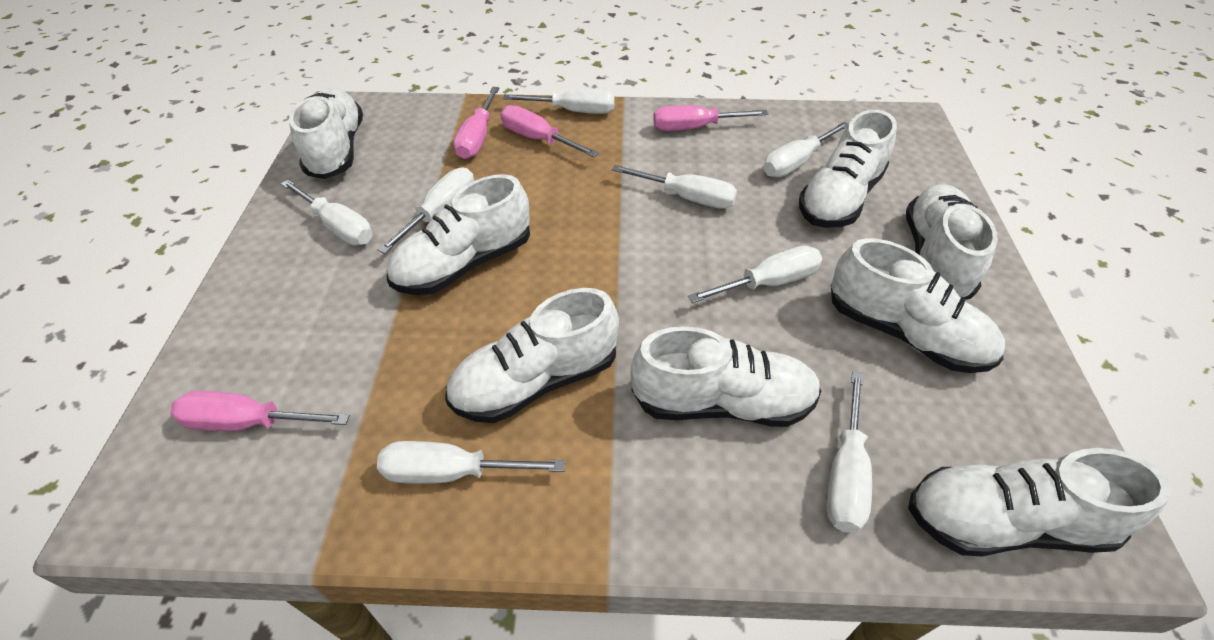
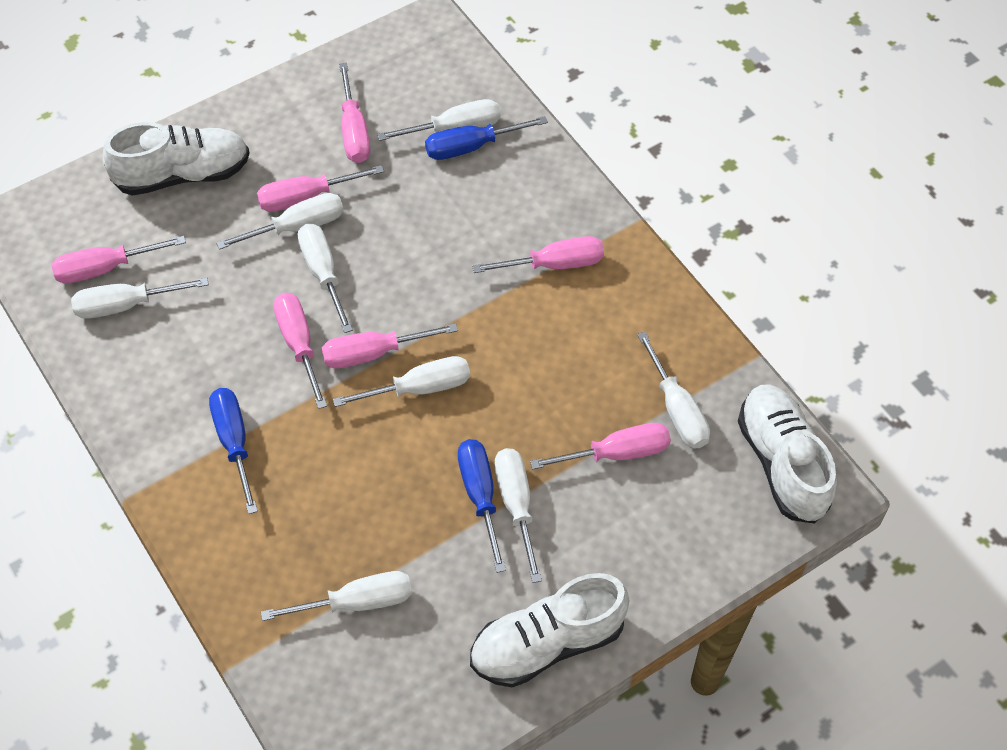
blue screwdriver: 0 -> 3
pink screwdriver: 4 -> 7
white shoe: 8 -> 3

